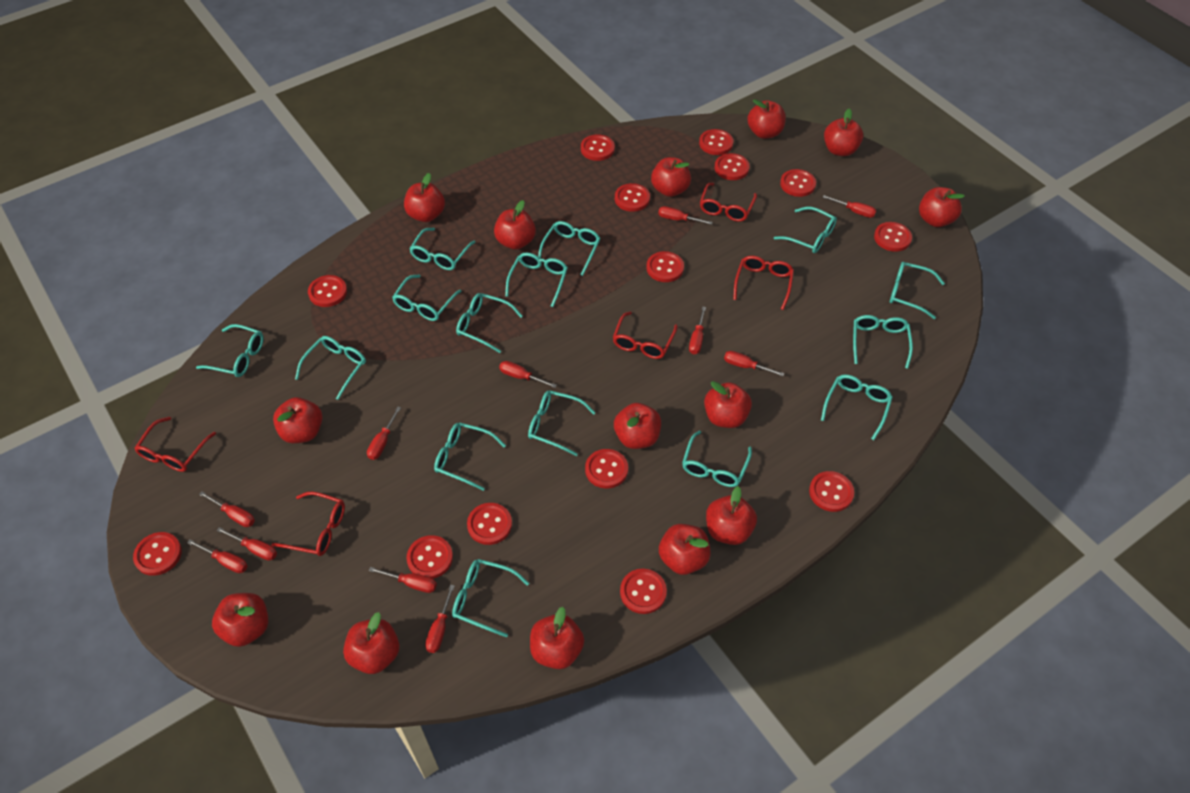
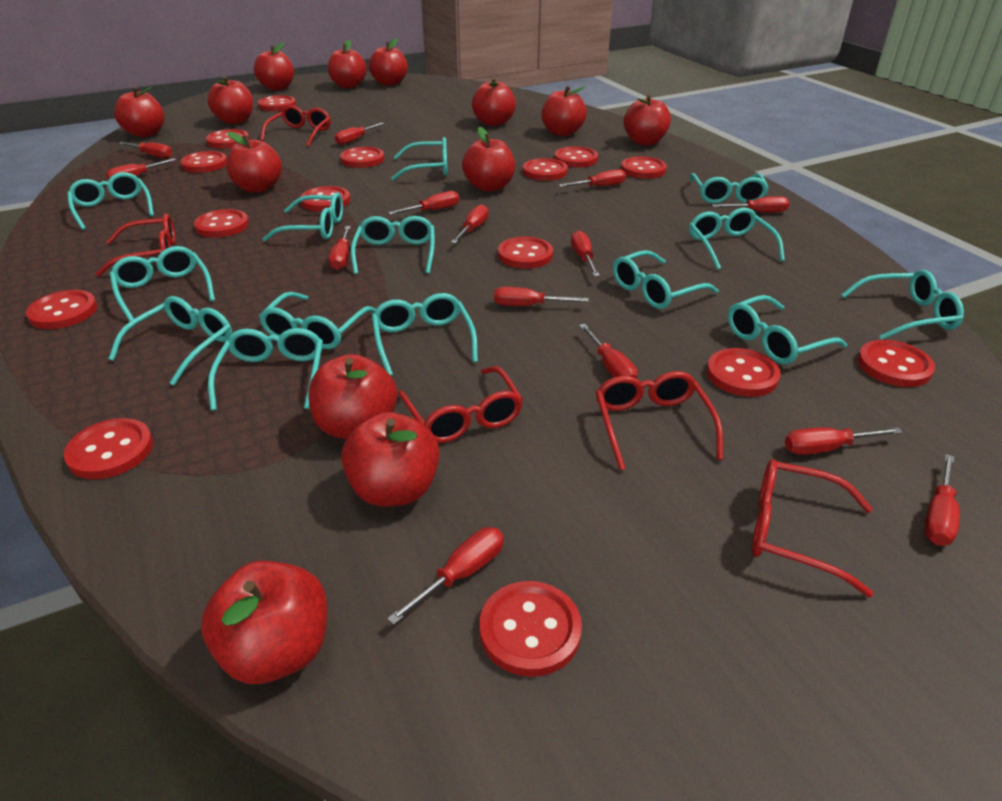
red apple: 14 -> 13
red button: 14 -> 15
red screwdriver: 11 -> 14
turquoise glasses: 15 -> 14

